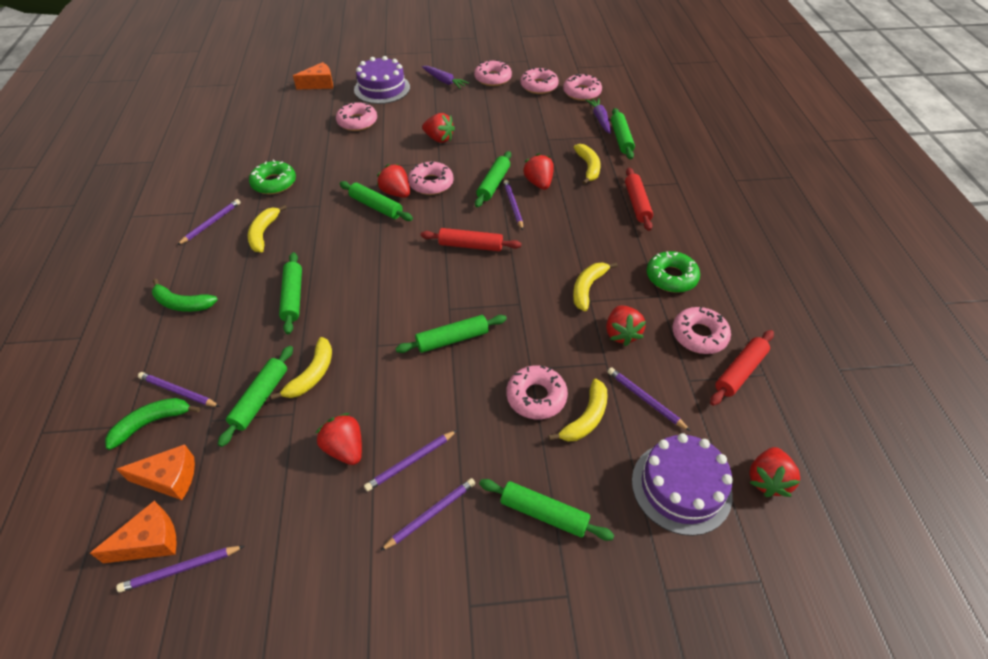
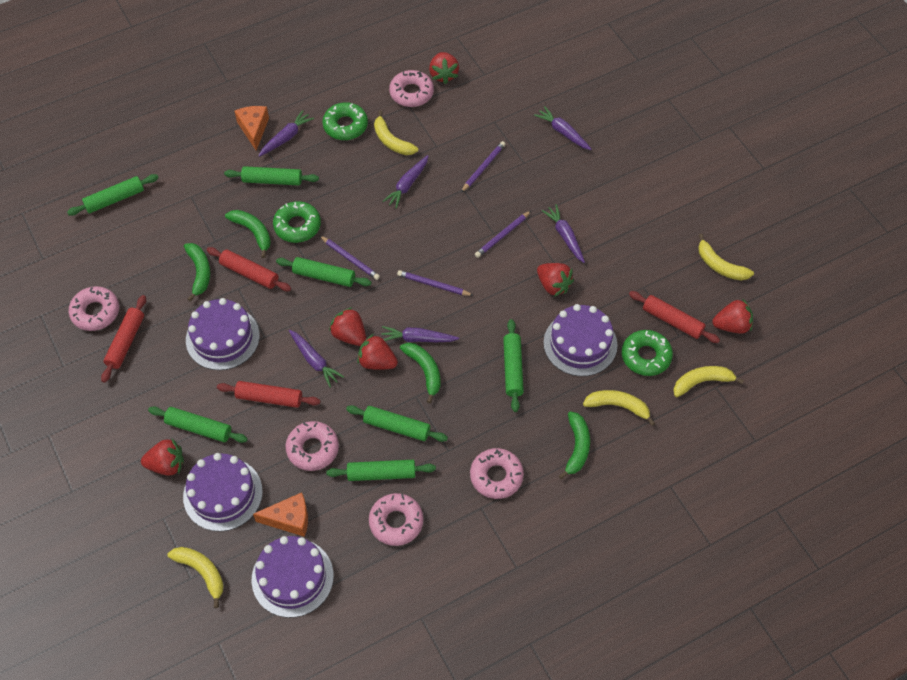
green banana: 2 -> 4
green donut: 2 -> 3
orange cheese: 3 -> 2
pink donut: 7 -> 5
purple cake: 2 -> 4
purple carrot: 2 -> 6
purple pencil: 7 -> 4
red rolling pin: 3 -> 4

